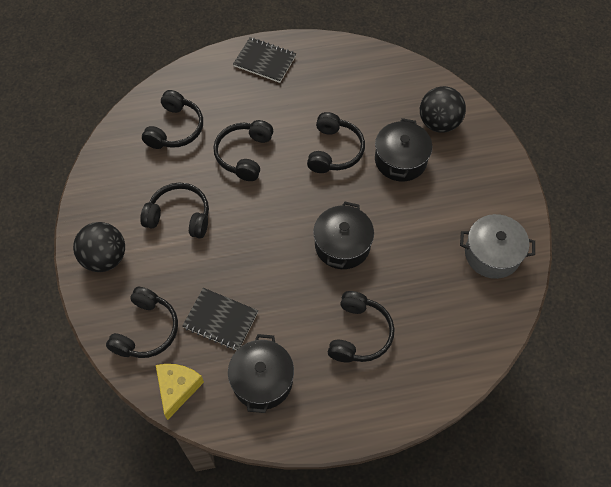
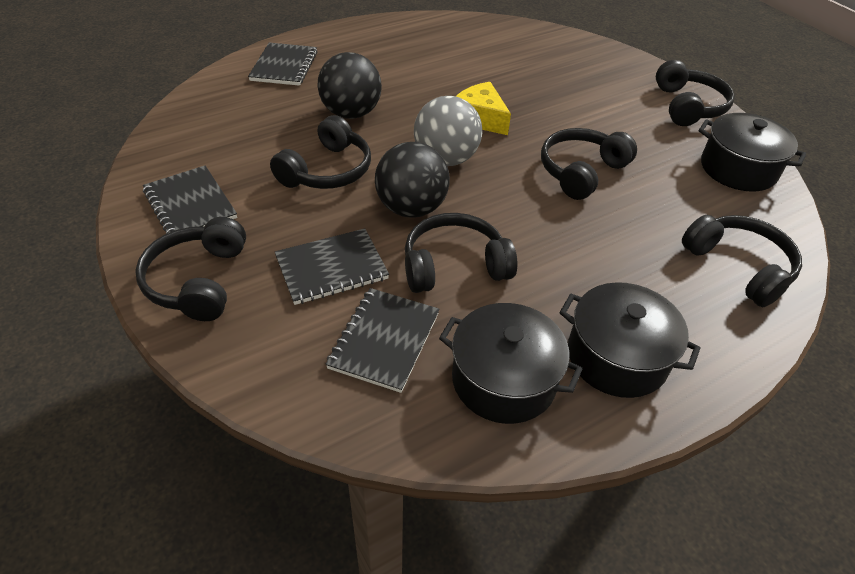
black notebook: 2 -> 4
grey ball: 0 -> 1
grey pot: 1 -> 0

